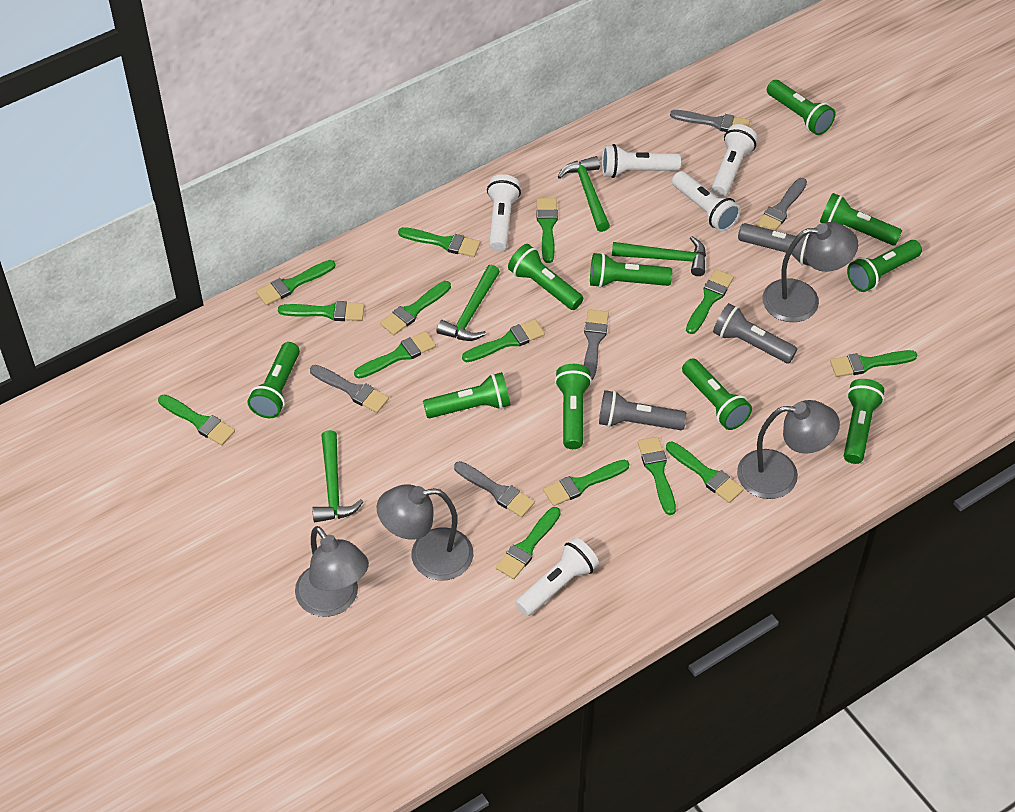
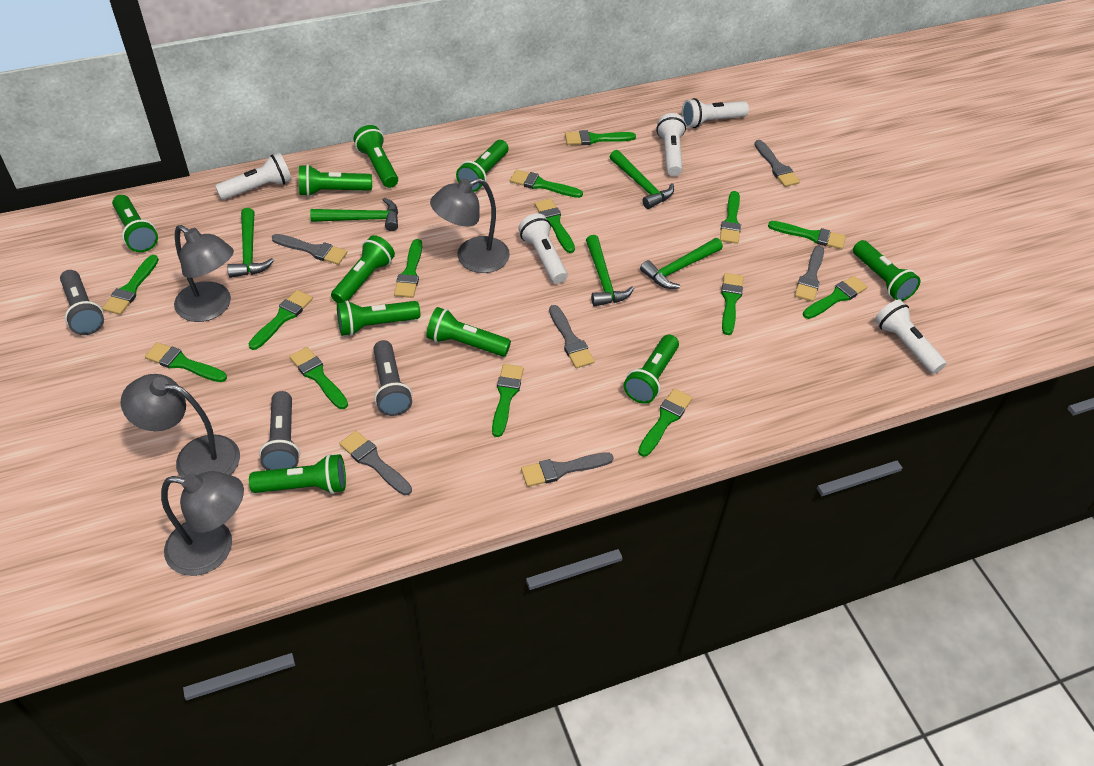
green hammer: 4 -> 5
grey brush: 5 -> 6

